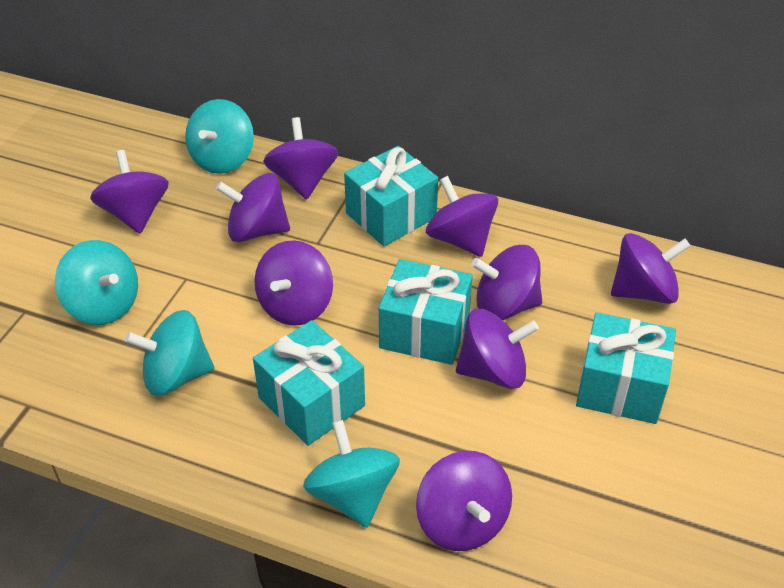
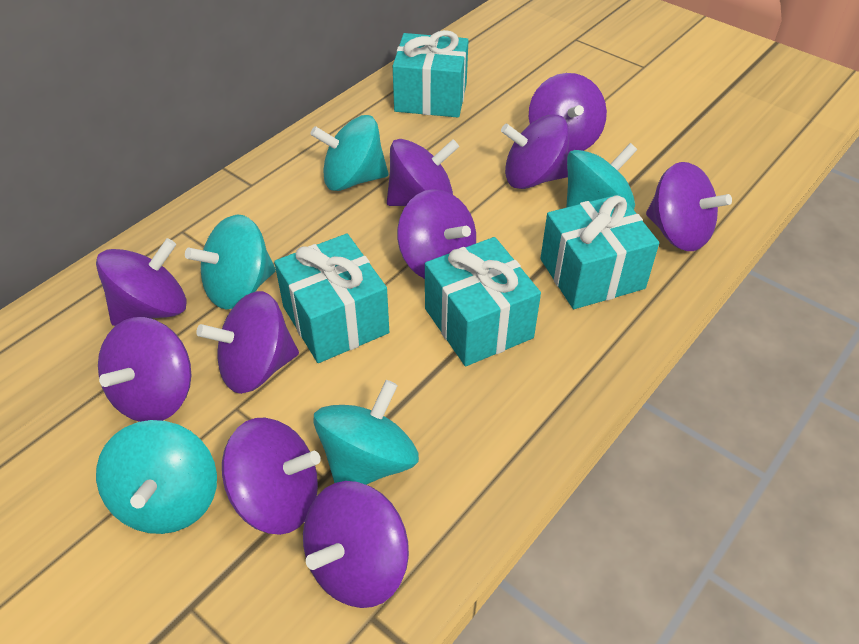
purple spinning top: 9 -> 10
turquoise spinning top: 4 -> 5

